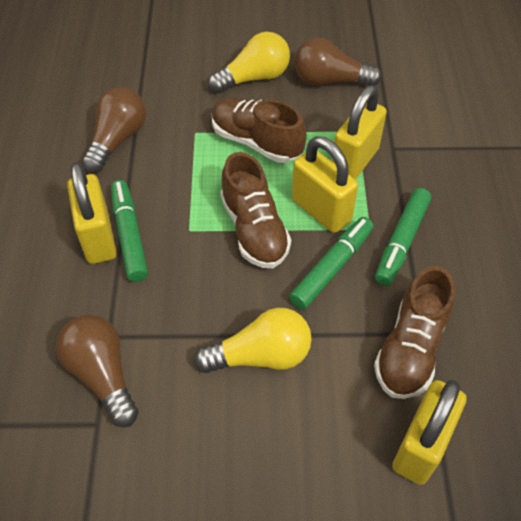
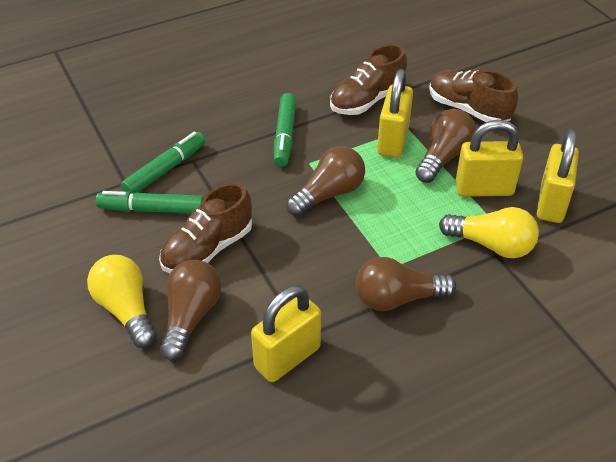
brown light bulb: 3 -> 4

